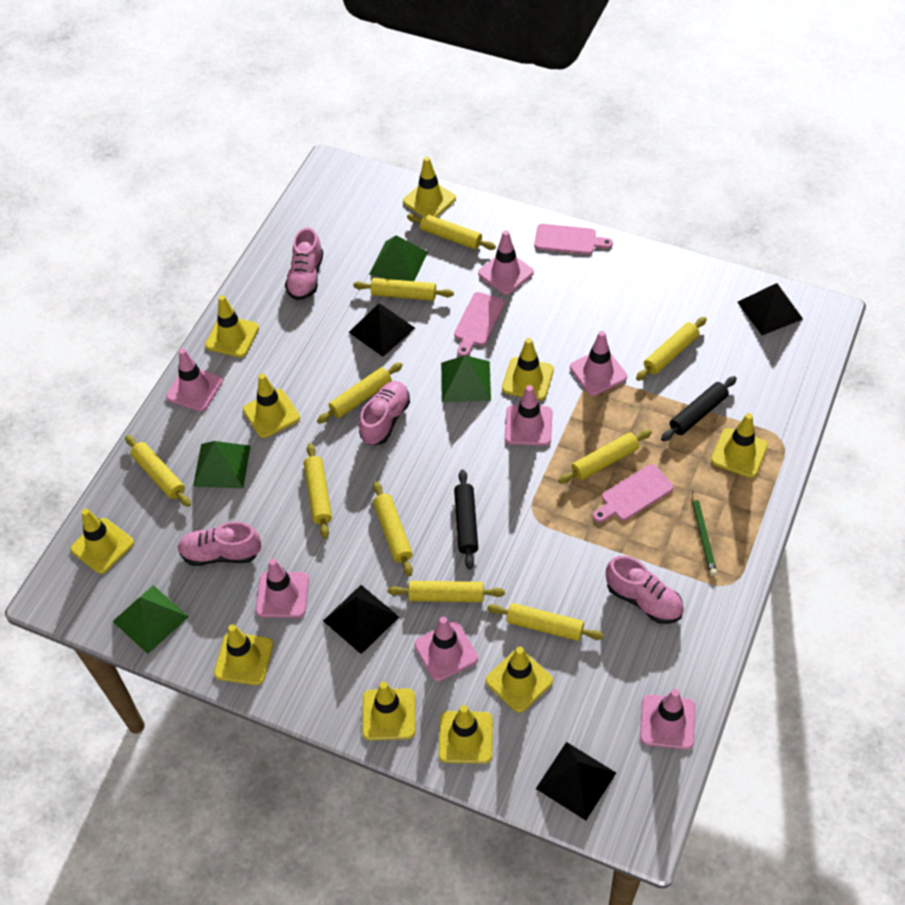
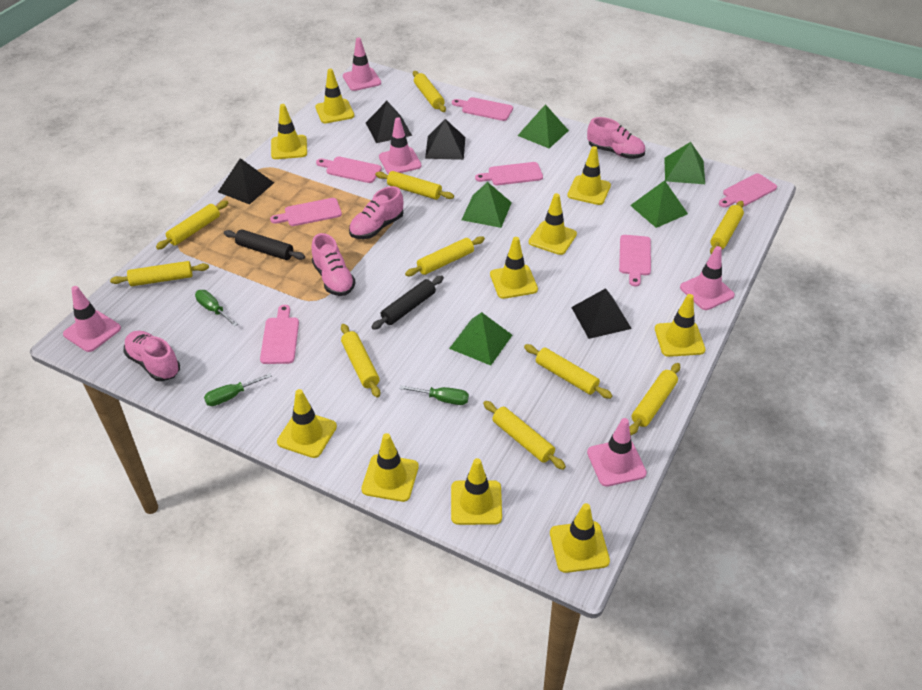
green pencil: 1 -> 0
green pyramid: 4 -> 5
green screwdriver: 0 -> 3
pink cutting board: 3 -> 7
pink traffic cone: 7 -> 5

